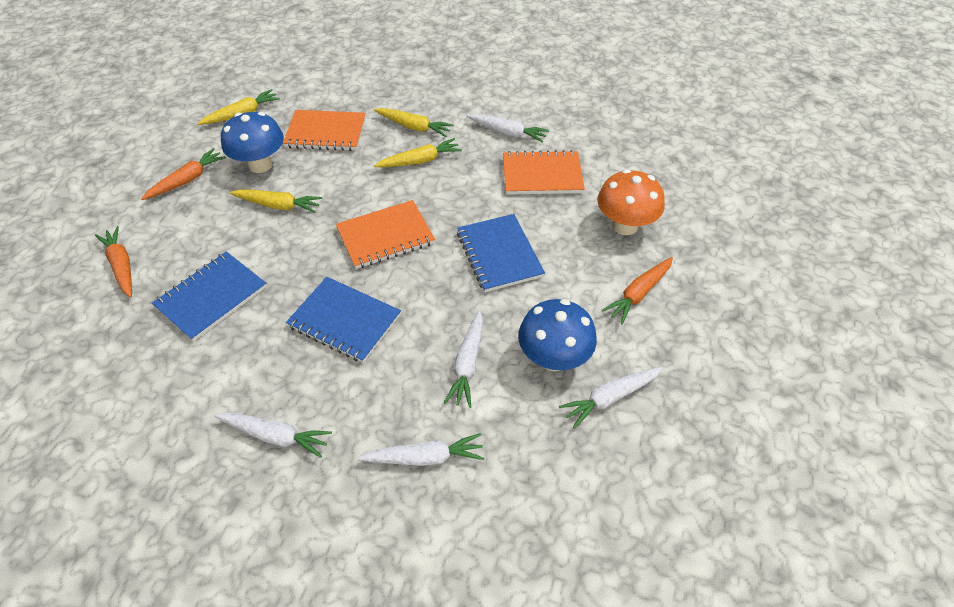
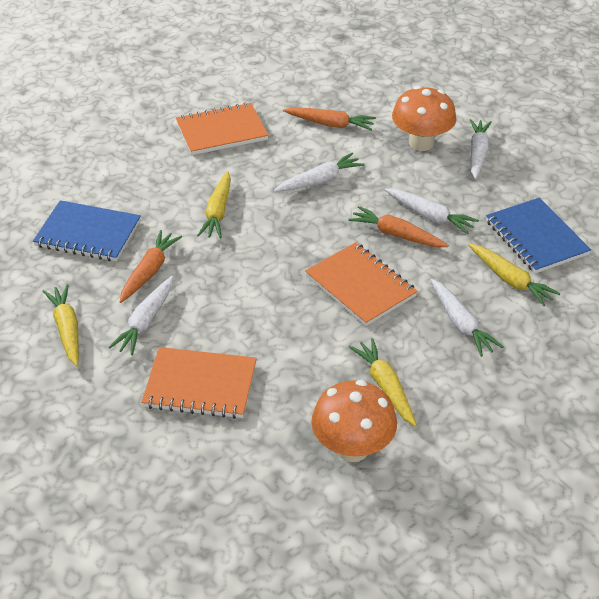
blue mushroom: 2 -> 0
blue notebook: 3 -> 2
orange mushroom: 1 -> 2

